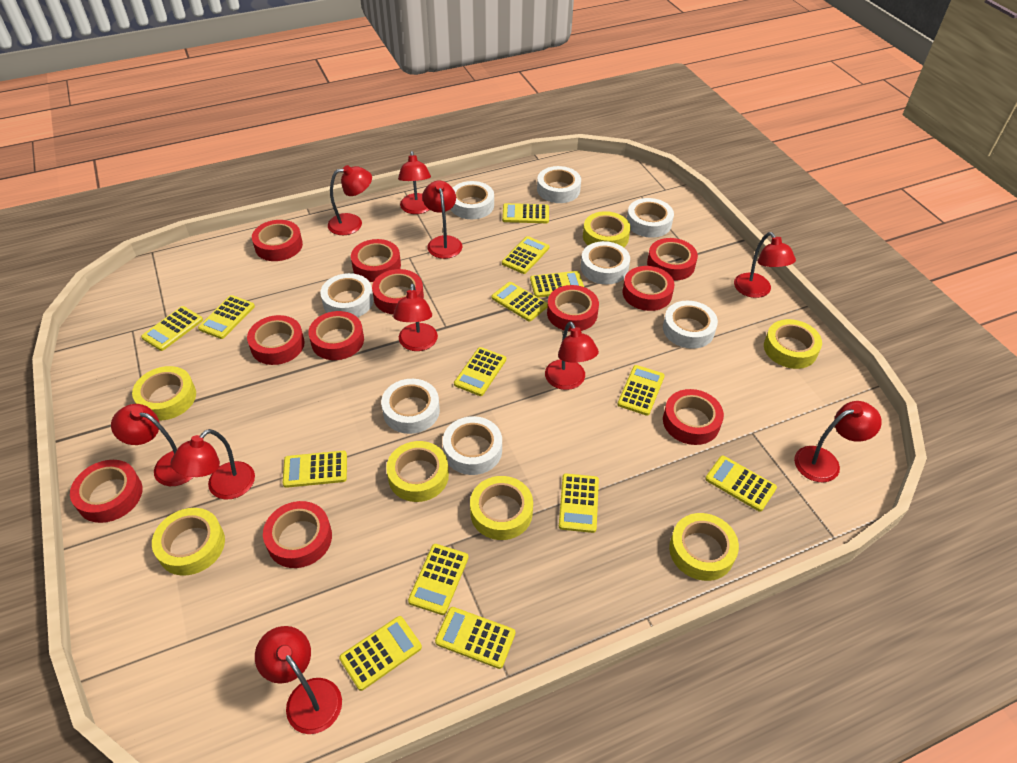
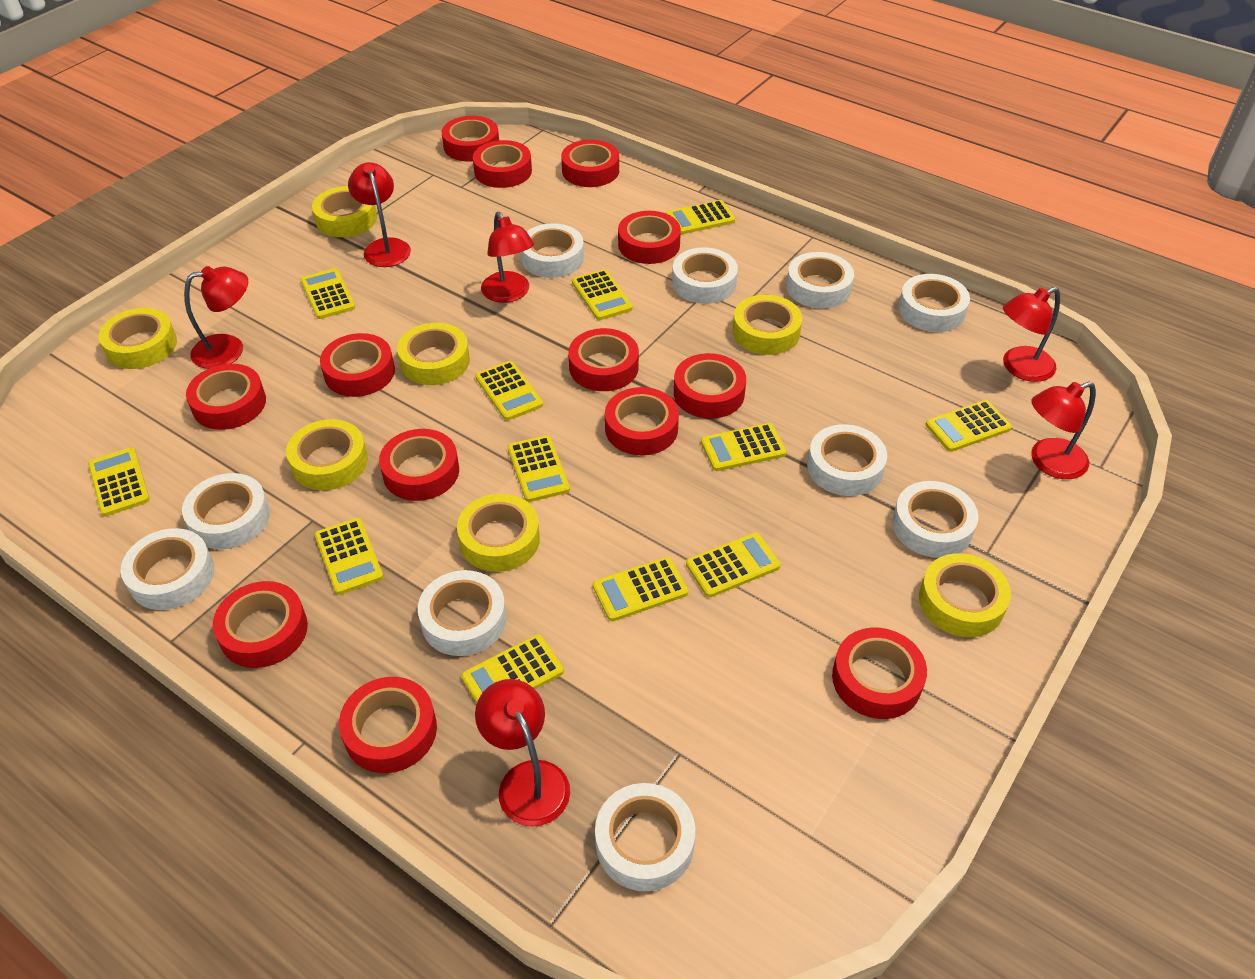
red lamp: 10 -> 6
red tape: 11 -> 13
white tape: 8 -> 10
yellow calculator: 14 -> 12

